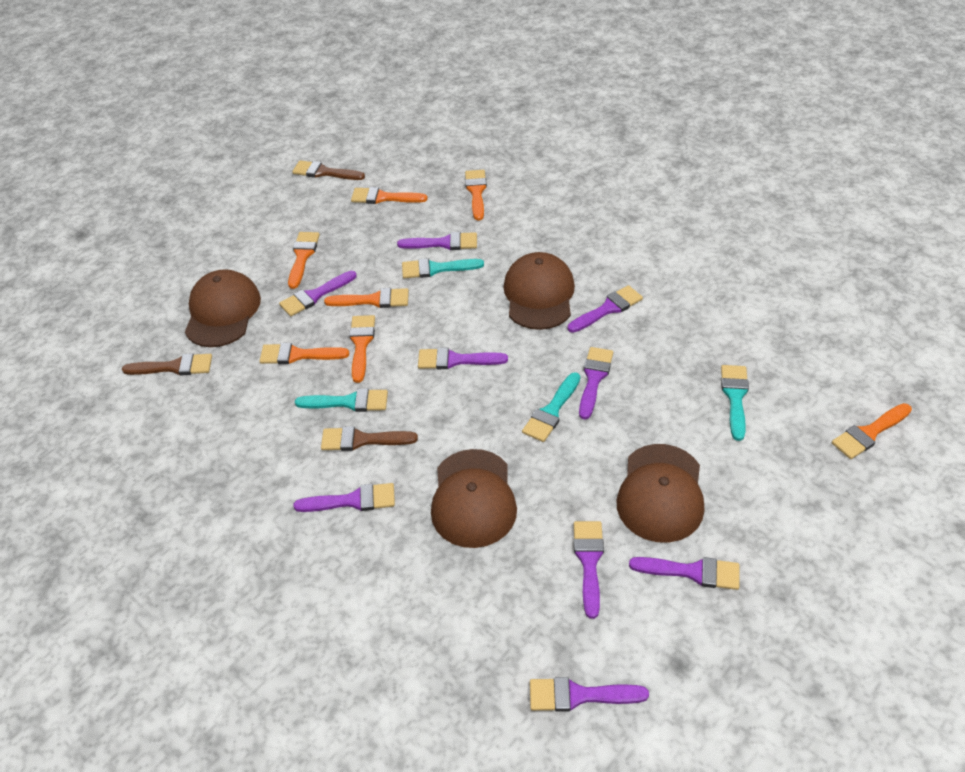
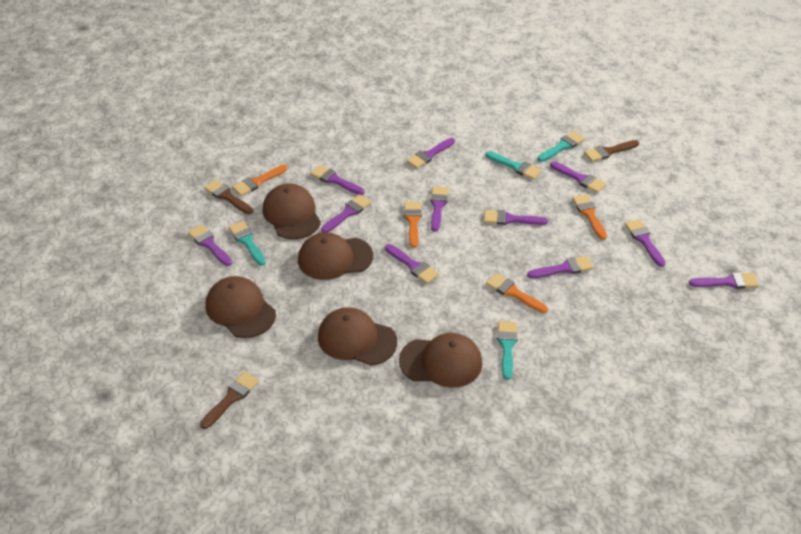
brown cap: 4 -> 5
orange brush: 7 -> 4
purple brush: 9 -> 11

